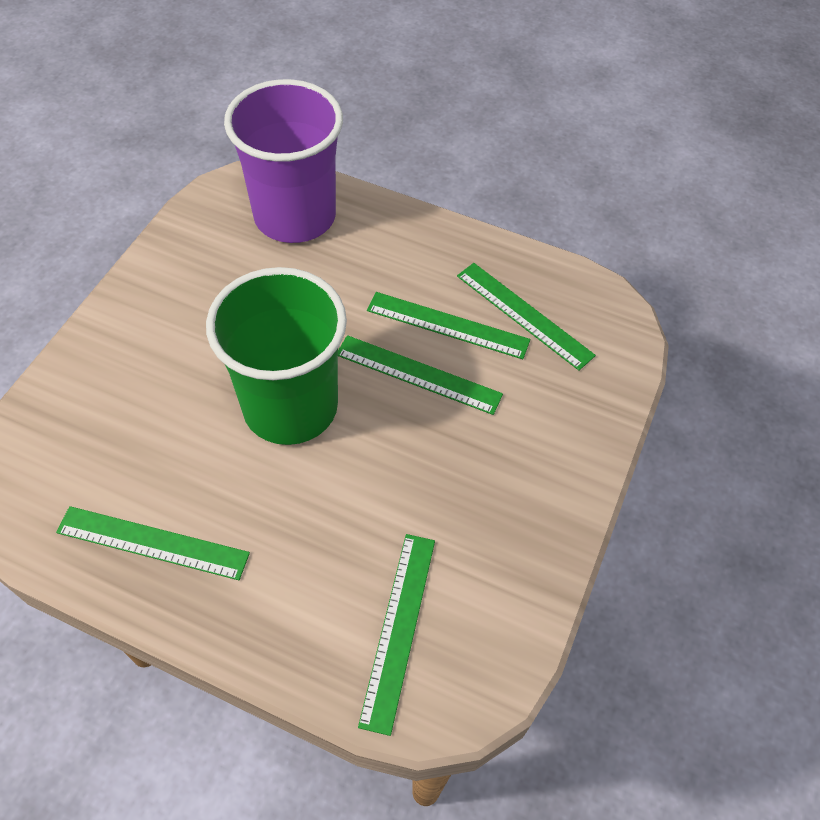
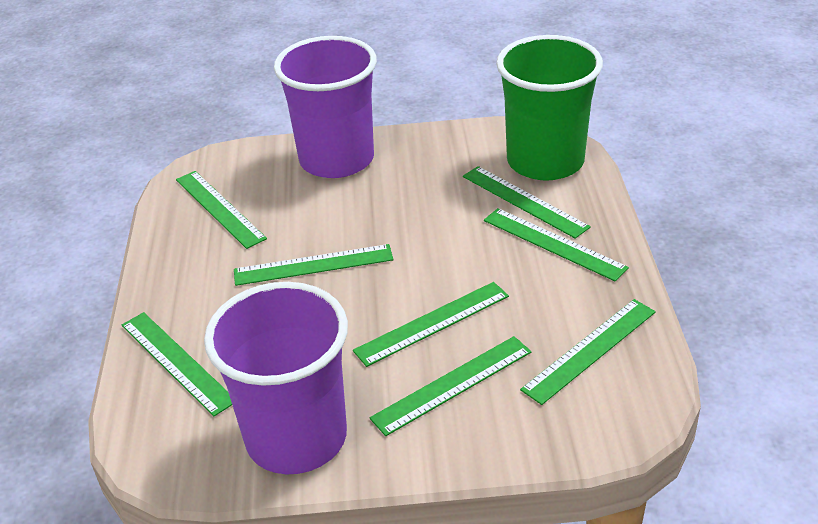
green ruler: 5 -> 8
purple cup: 1 -> 2

